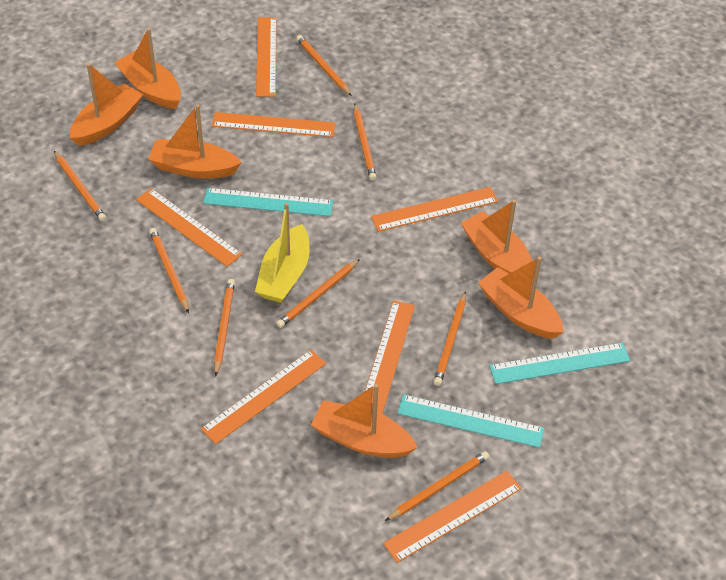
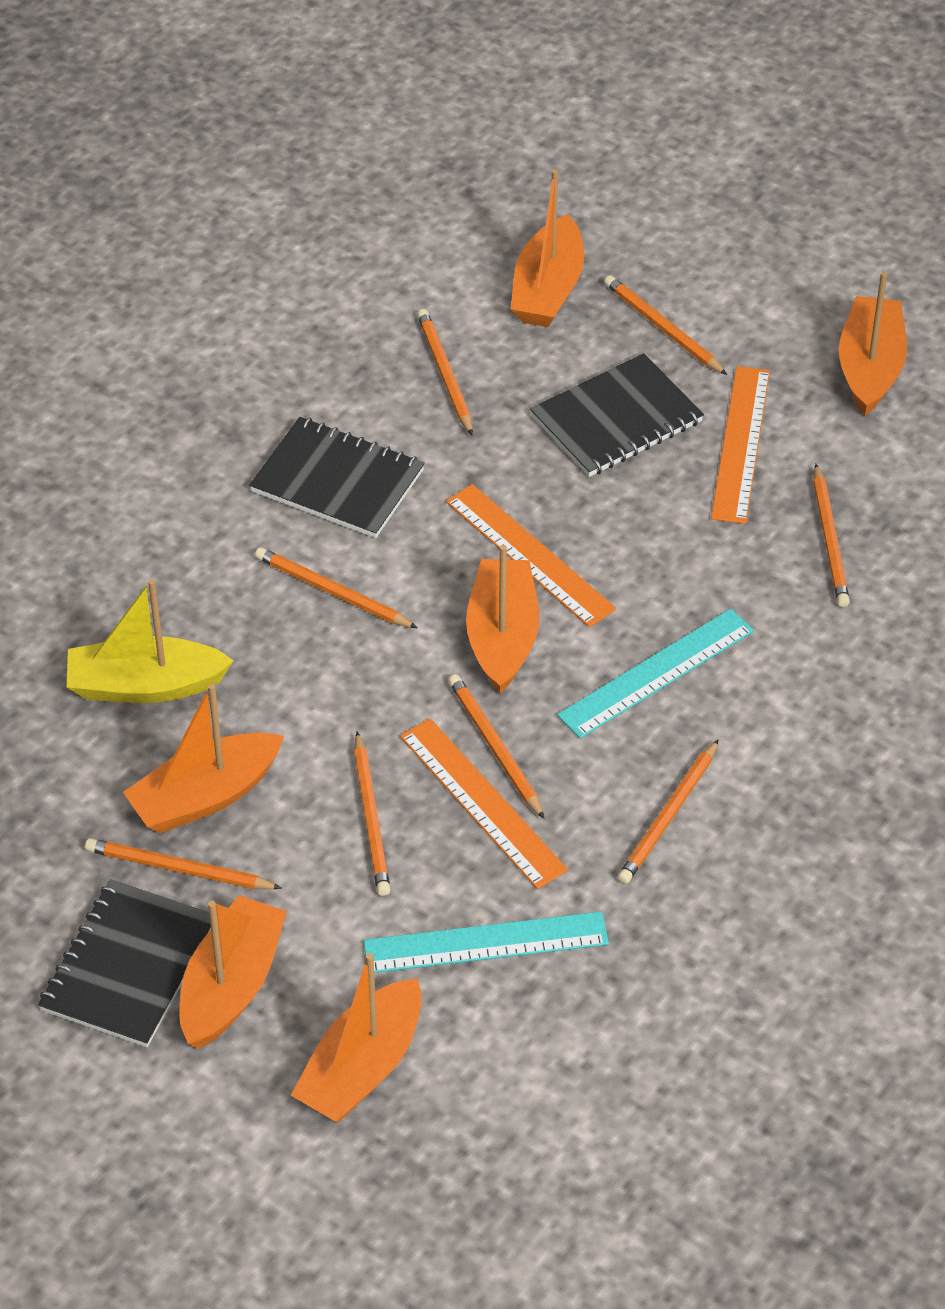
black notebook: 0 -> 3
orange ruler: 7 -> 3
turquoise ruler: 3 -> 2

